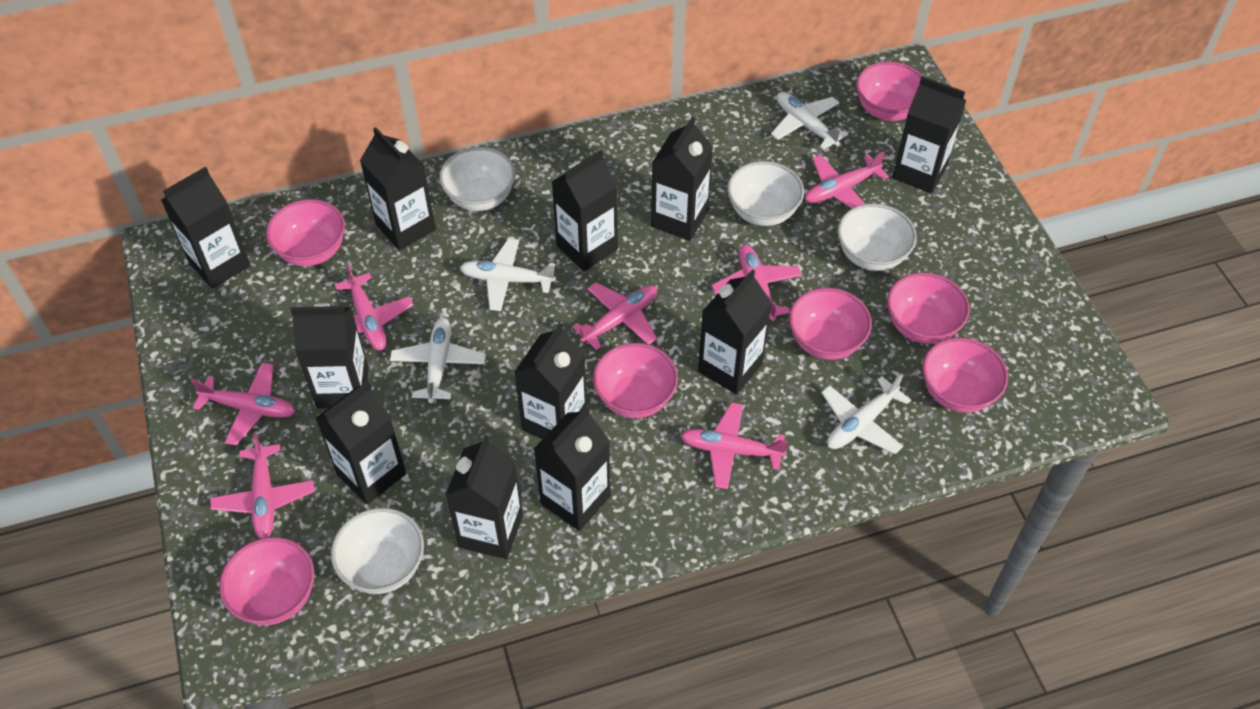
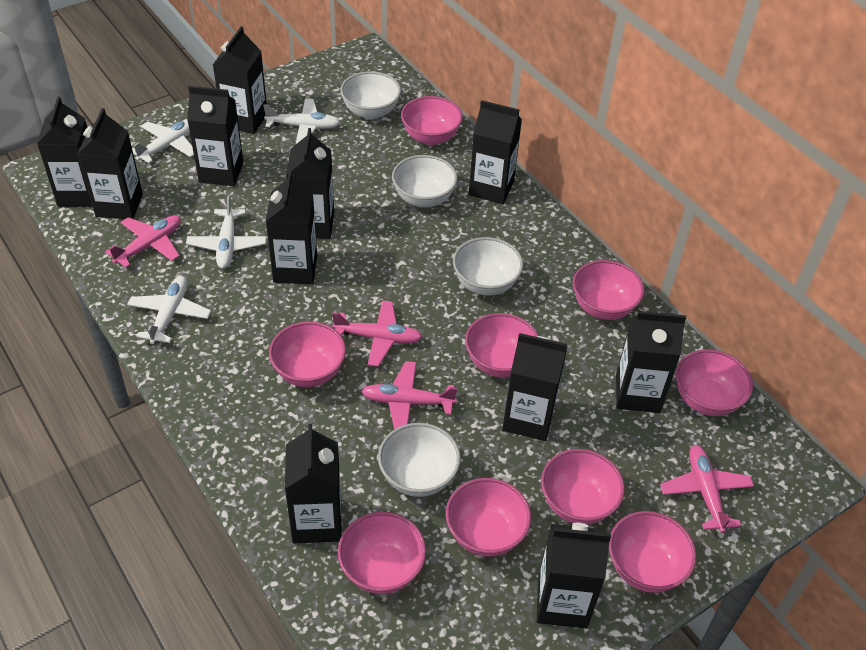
pink bowl: 7 -> 9
pink plane: 7 -> 4

